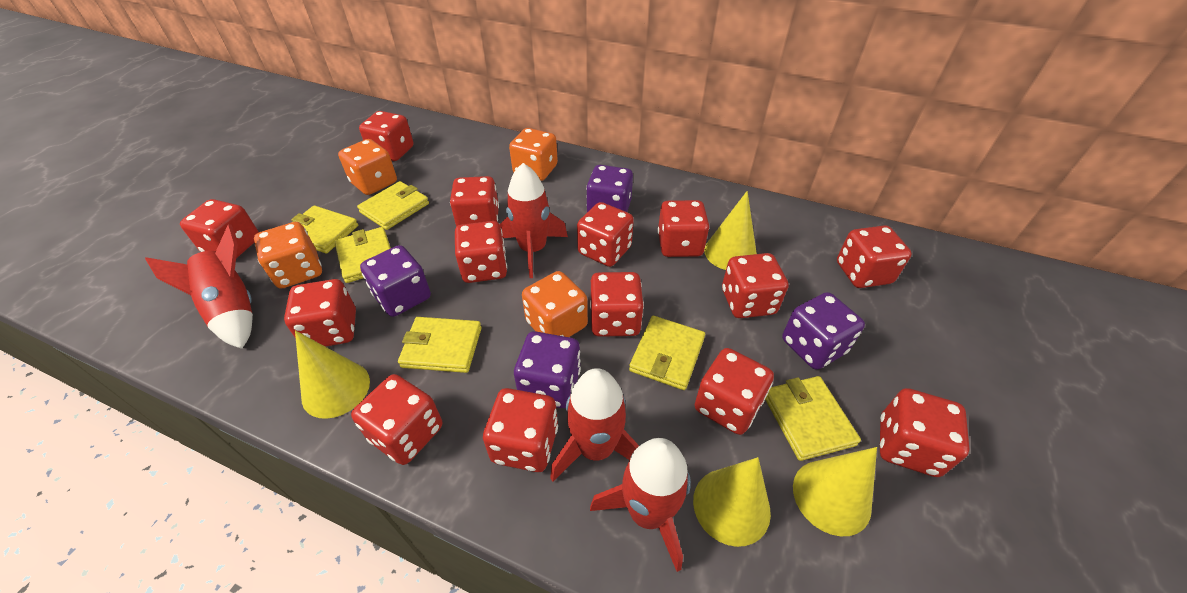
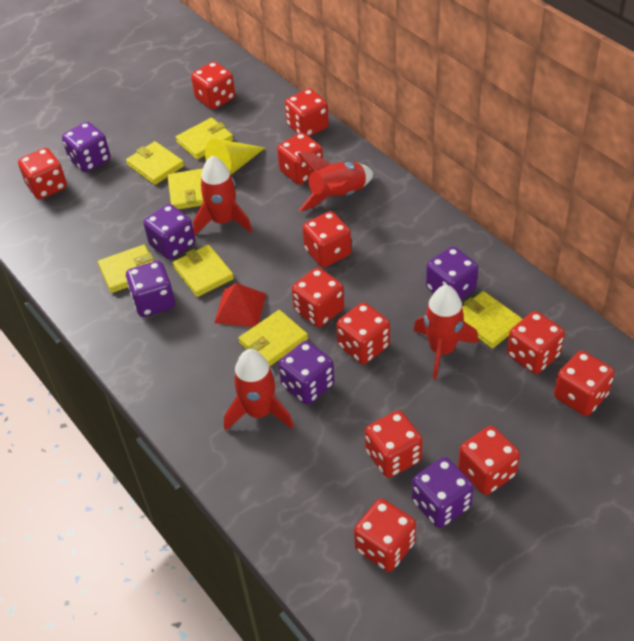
orange dice: 4 -> 0
purple dice: 4 -> 6
red dice: 14 -> 12
red pyramid: 0 -> 1
yellow cone: 4 -> 1
yellow wallet: 6 -> 7

